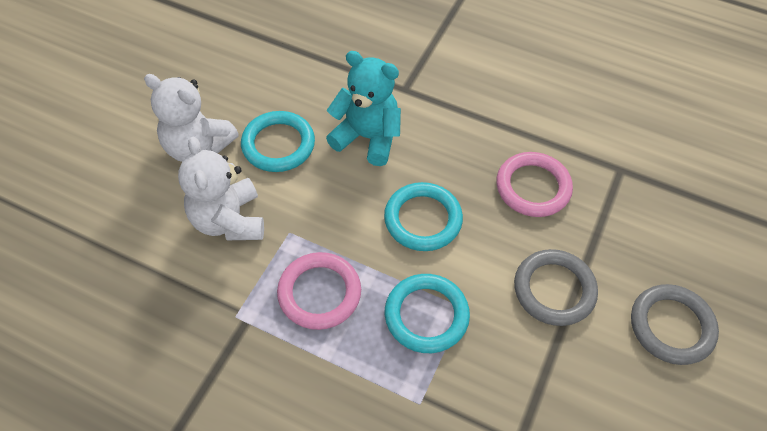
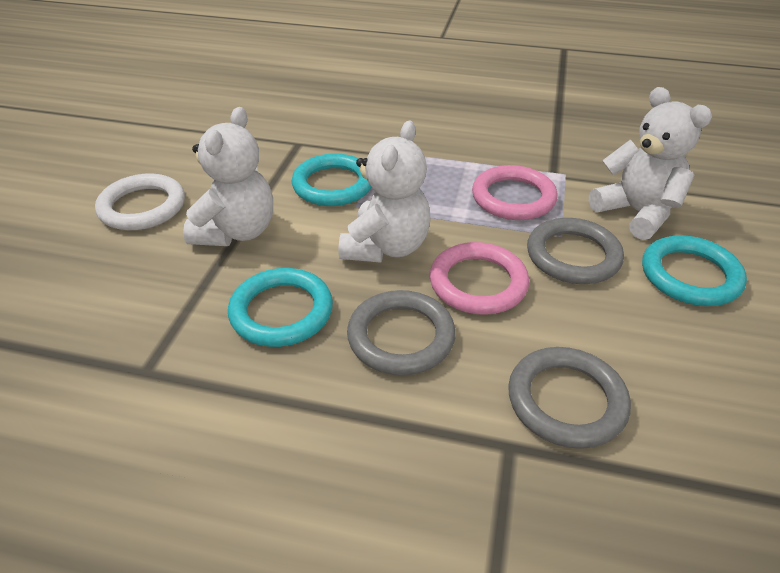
grey ring: 2 -> 3
turquoise teddy bear: 1 -> 0
white ring: 0 -> 1
white teddy bear: 2 -> 3

